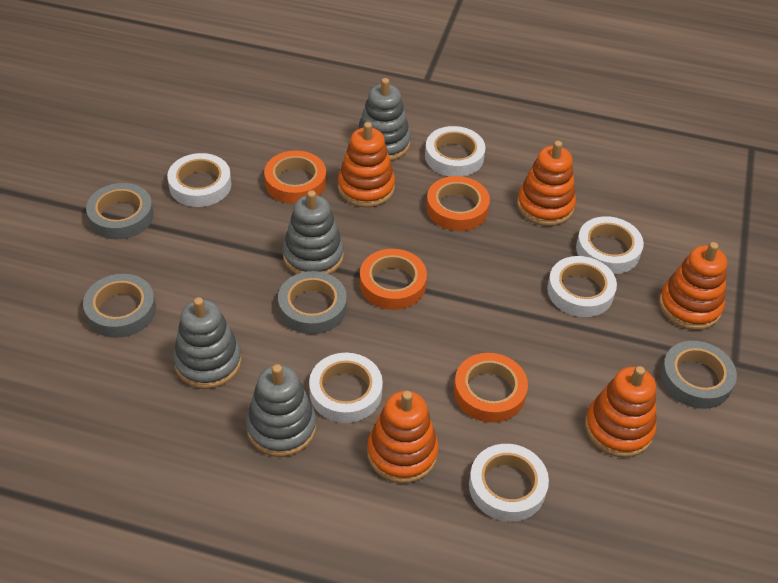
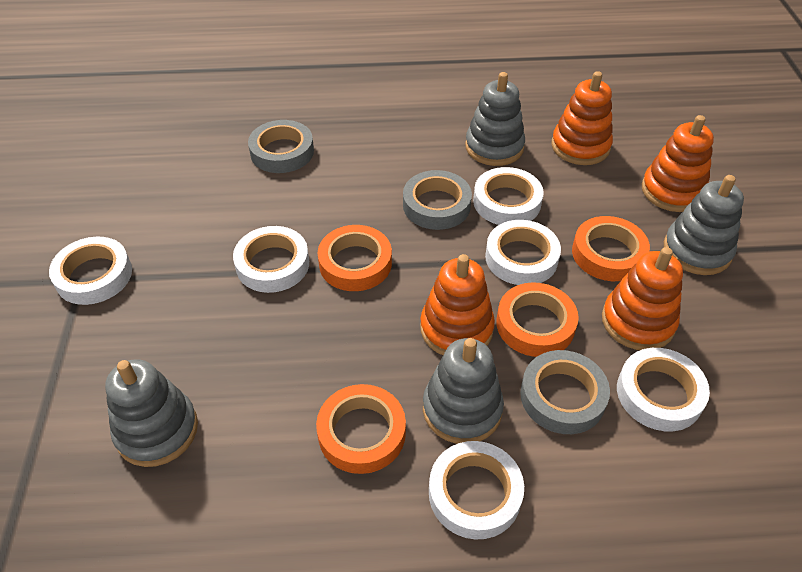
grey tape: 4 -> 3
orange stacking toy: 5 -> 4

